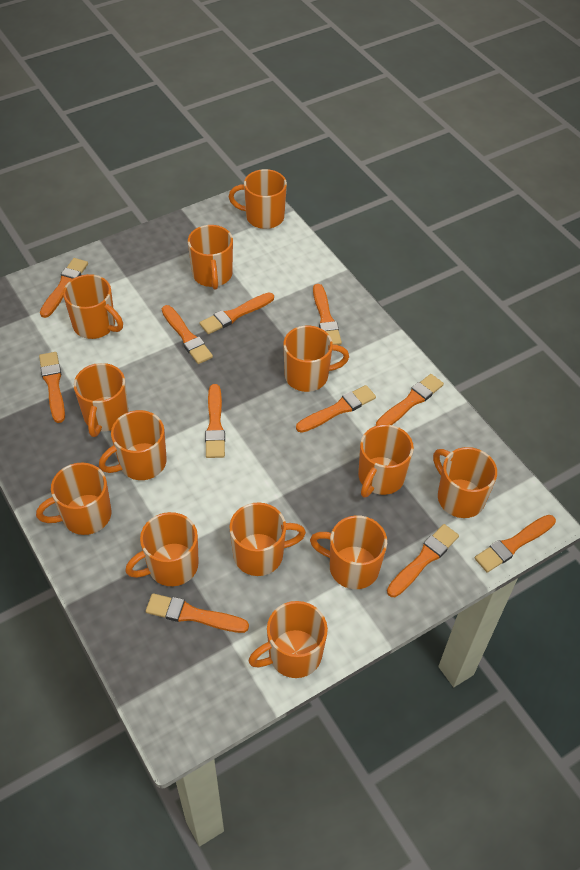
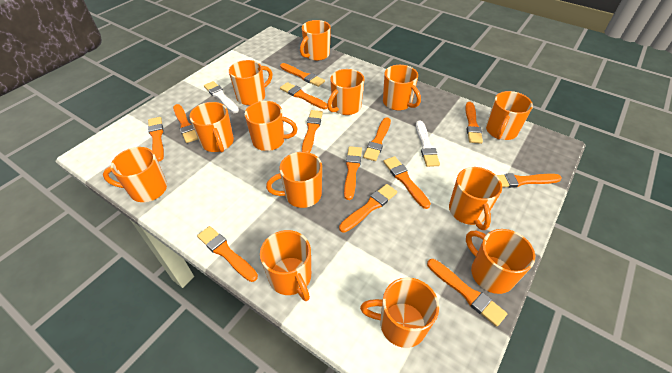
orange brush: 11 -> 13
white brush: 0 -> 2

